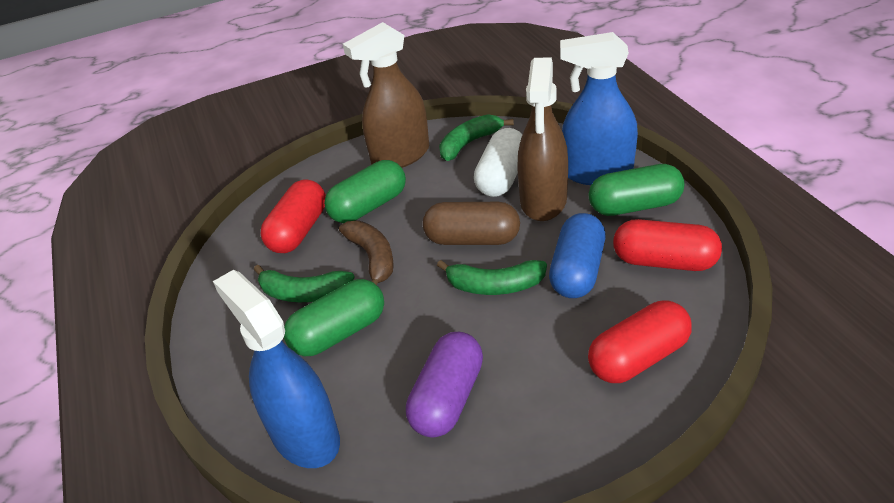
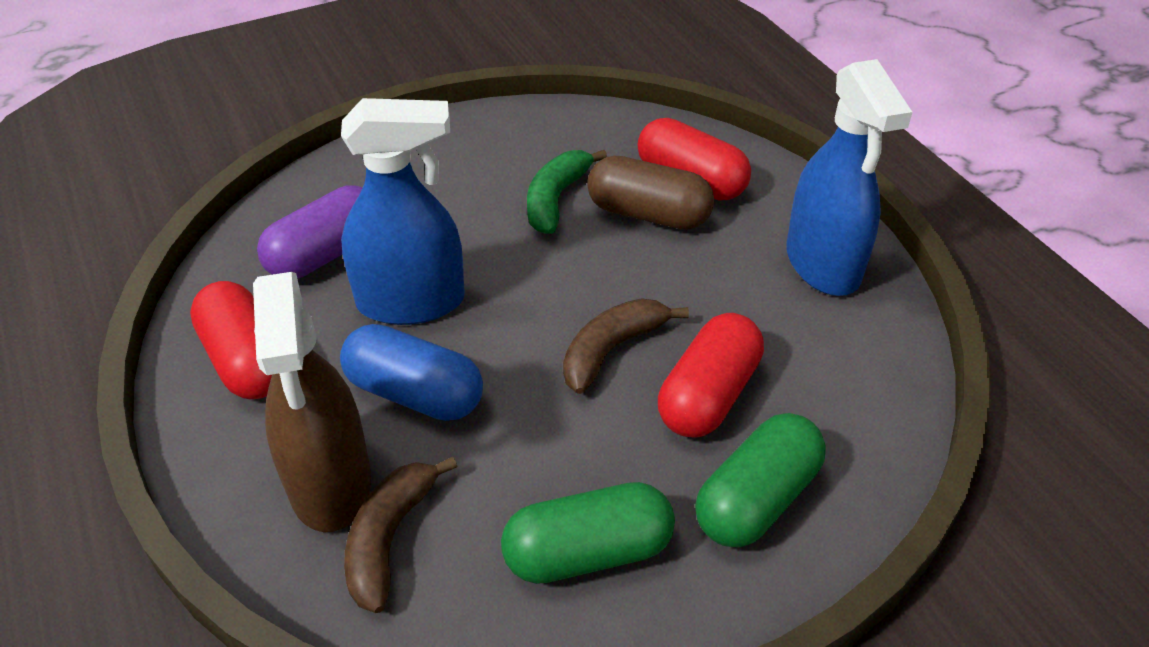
brown banana: 1 -> 2
brown spray bottle: 2 -> 1
green banana: 3 -> 1
green capsule: 3 -> 2
white capsule: 1 -> 0

